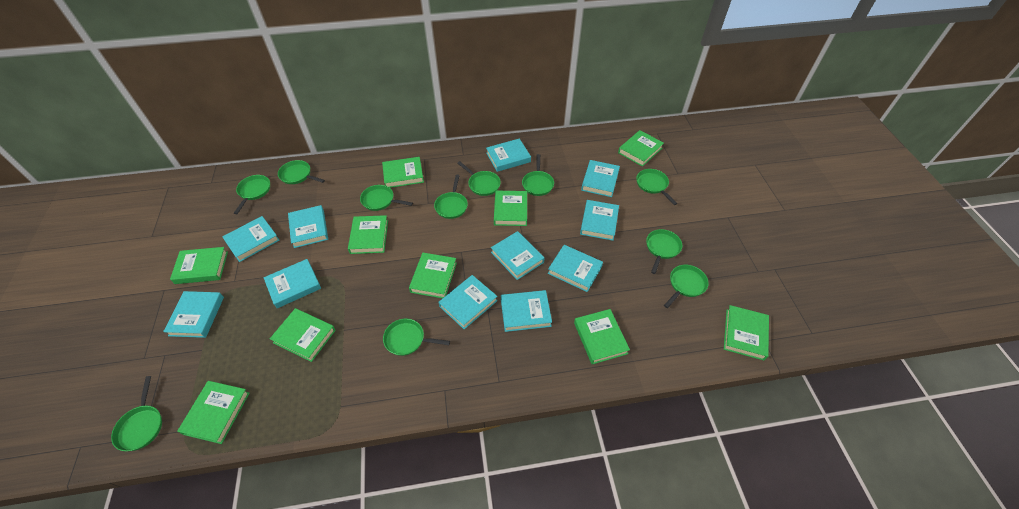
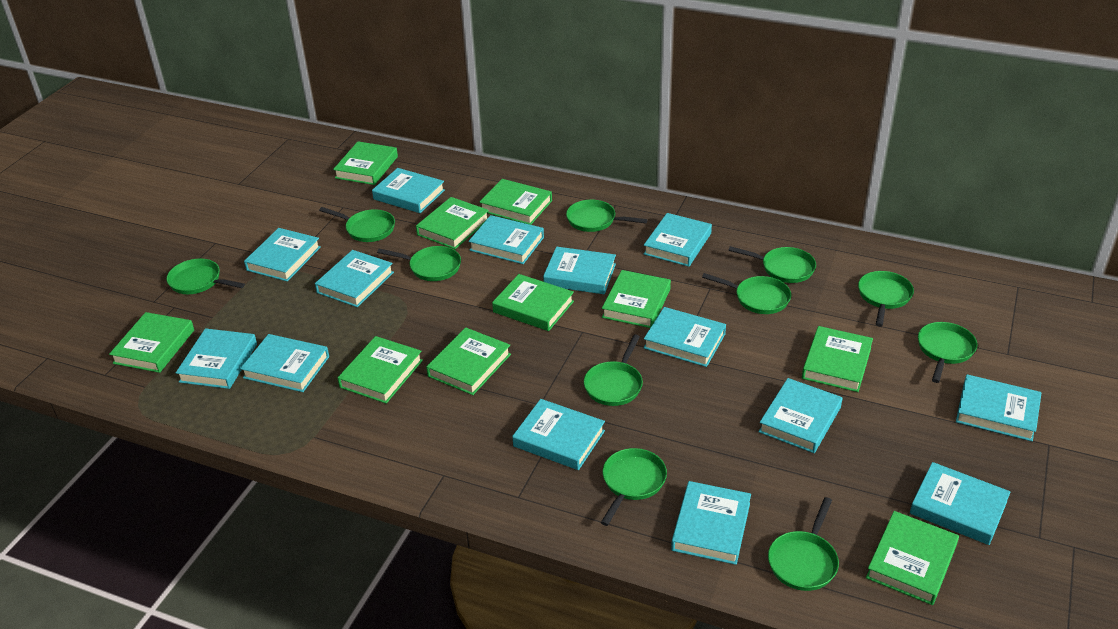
turquoise book: 11 -> 14

